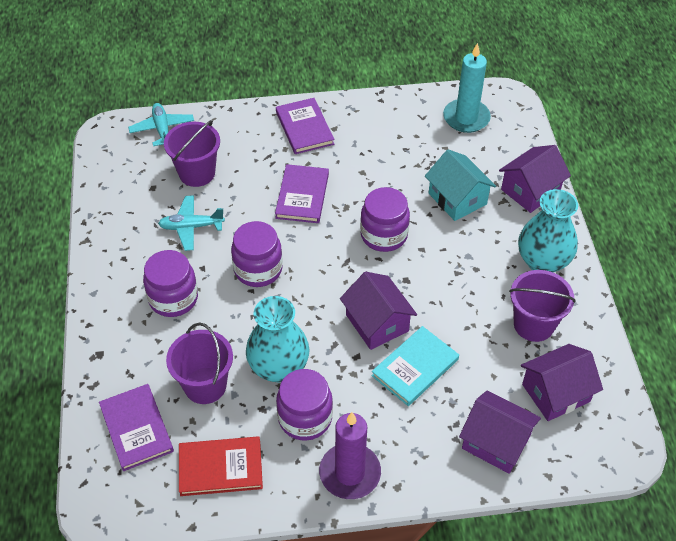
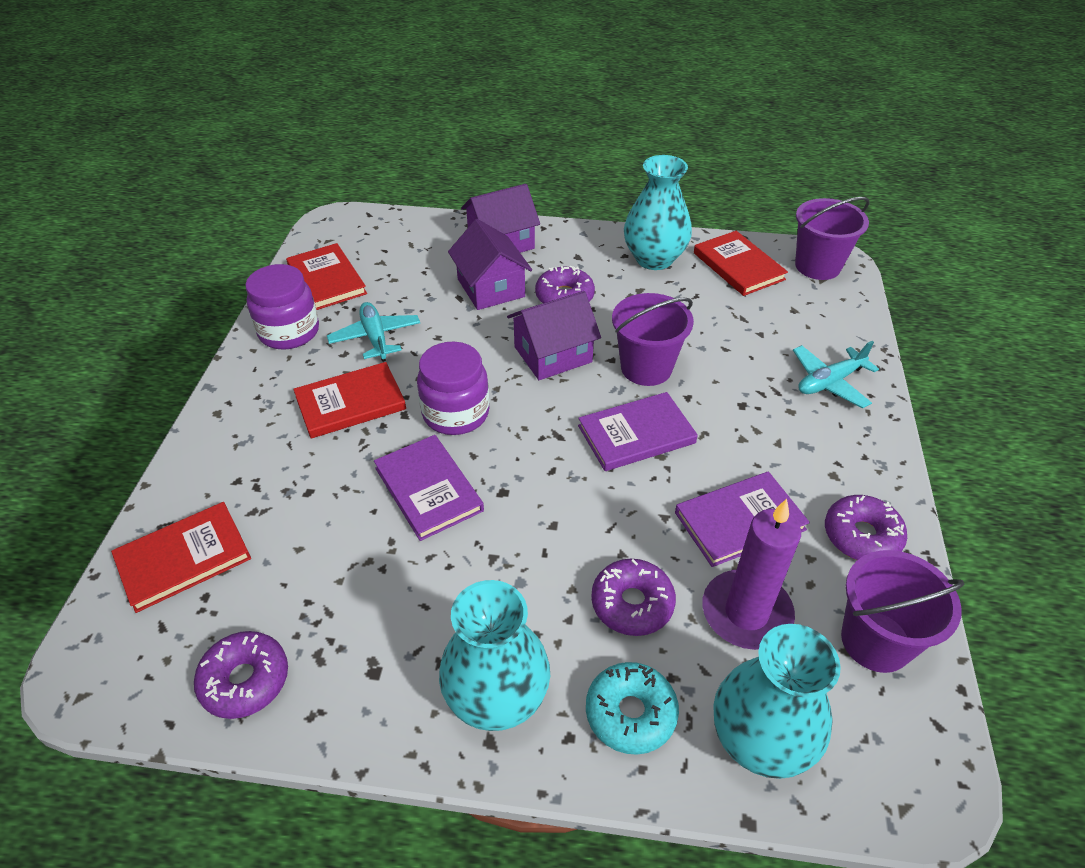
purple donut: 0 -> 4
purple house: 4 -> 3
purple jar: 4 -> 2
red book: 1 -> 4
turquoise book: 1 -> 0
turquoise candle: 1 -> 0
turquoise donut: 0 -> 1
turquoise house: 1 -> 0
turquoise vase: 2 -> 3

